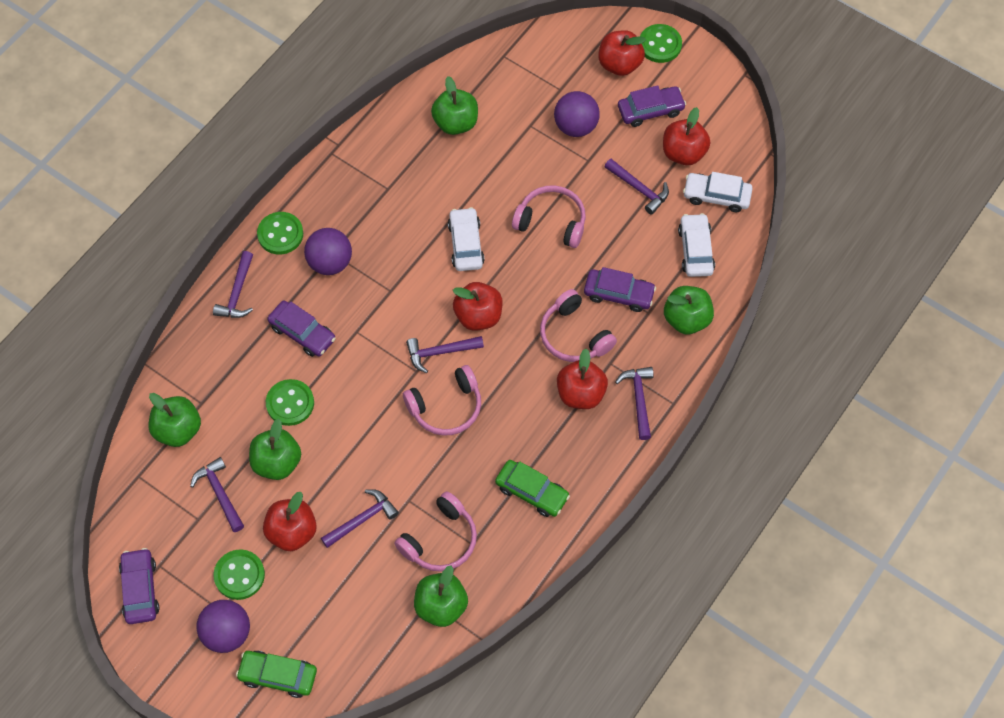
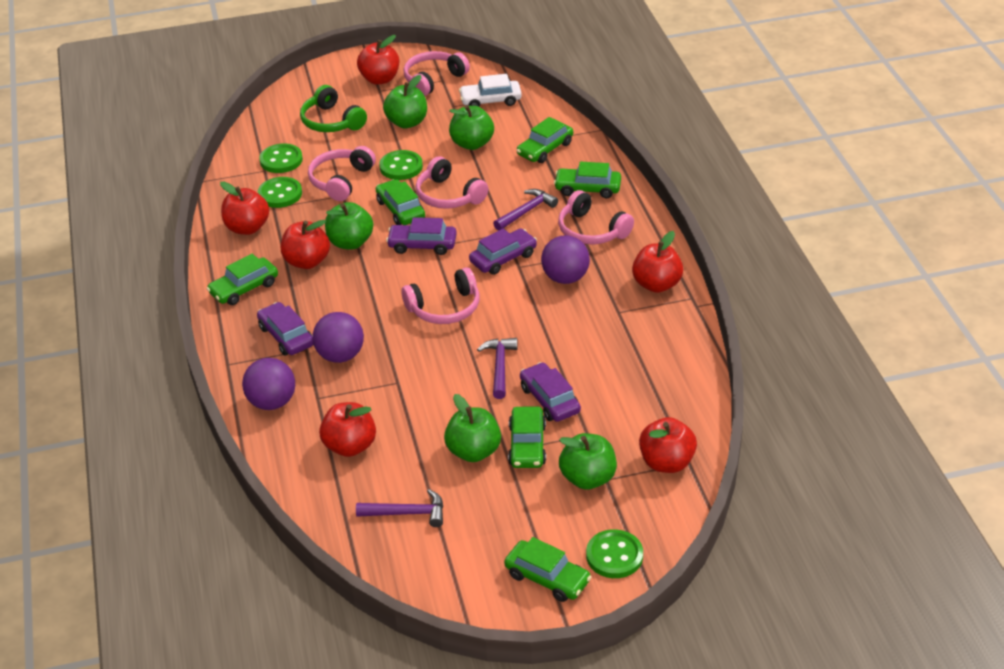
green car: 2 -> 6
green headphones: 0 -> 1
pink headphones: 4 -> 5
purple hammer: 6 -> 3
red apple: 5 -> 6
white car: 3 -> 1

